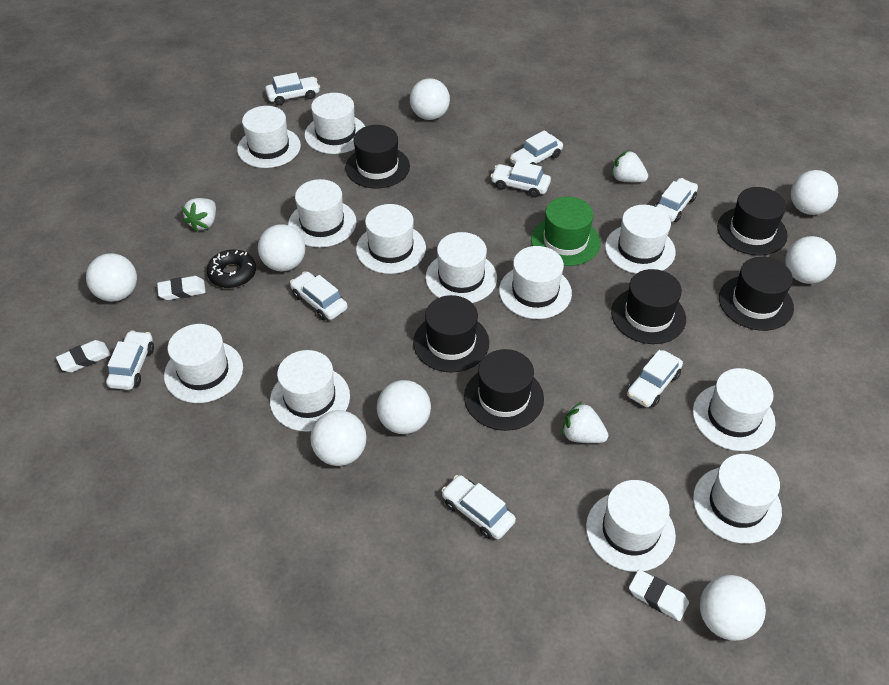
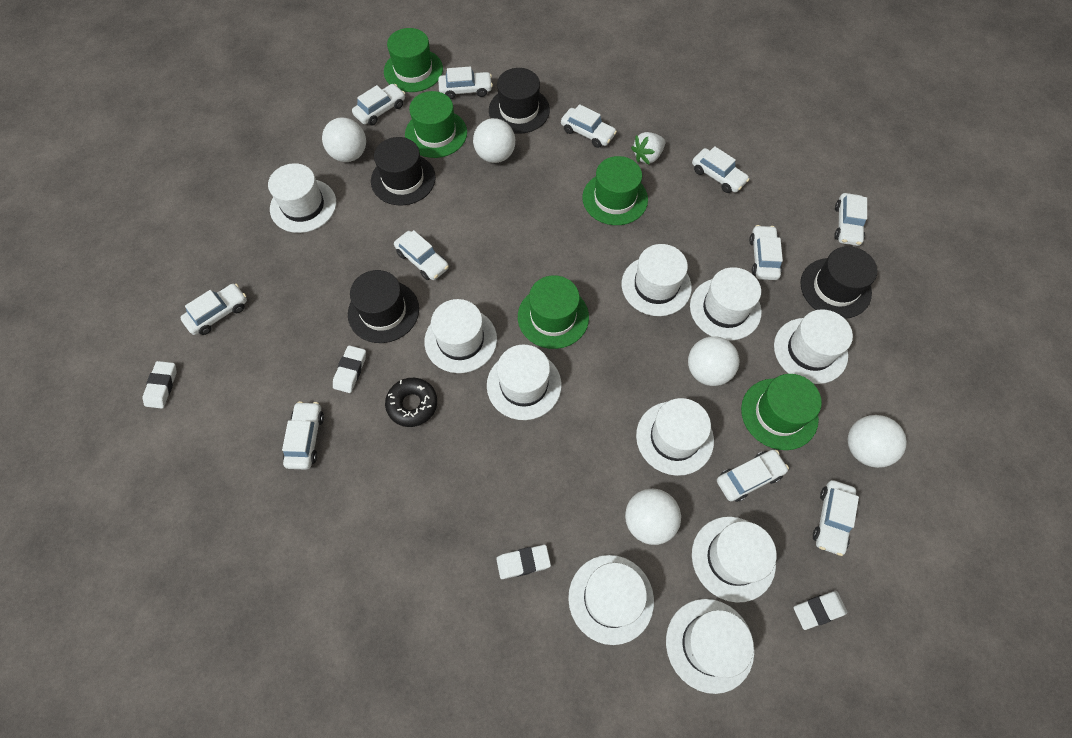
black hat: 6 -> 4
green hat: 1 -> 5
white ball: 8 -> 5
white car: 8 -> 11
white eraser: 3 -> 4
white hat: 12 -> 10
white strawberry: 3 -> 1

